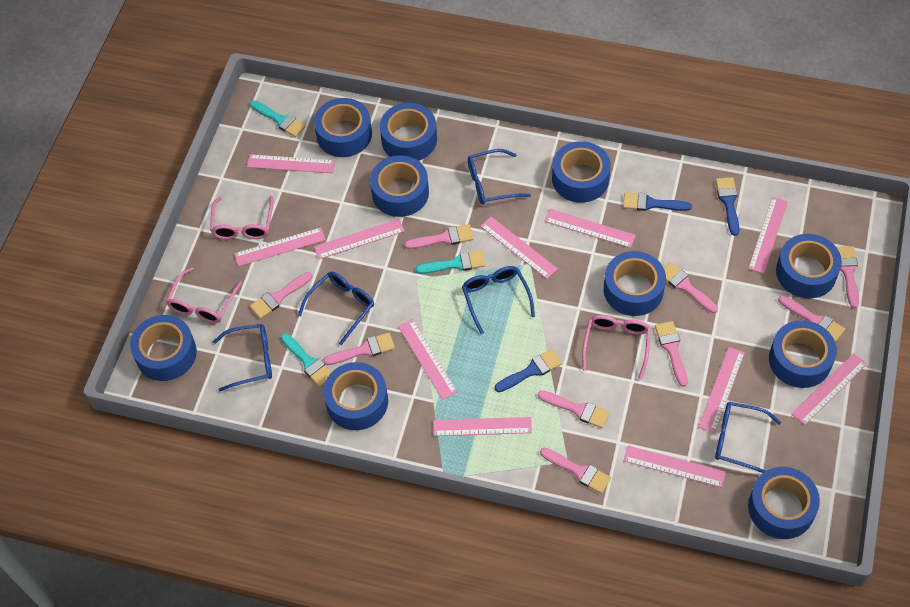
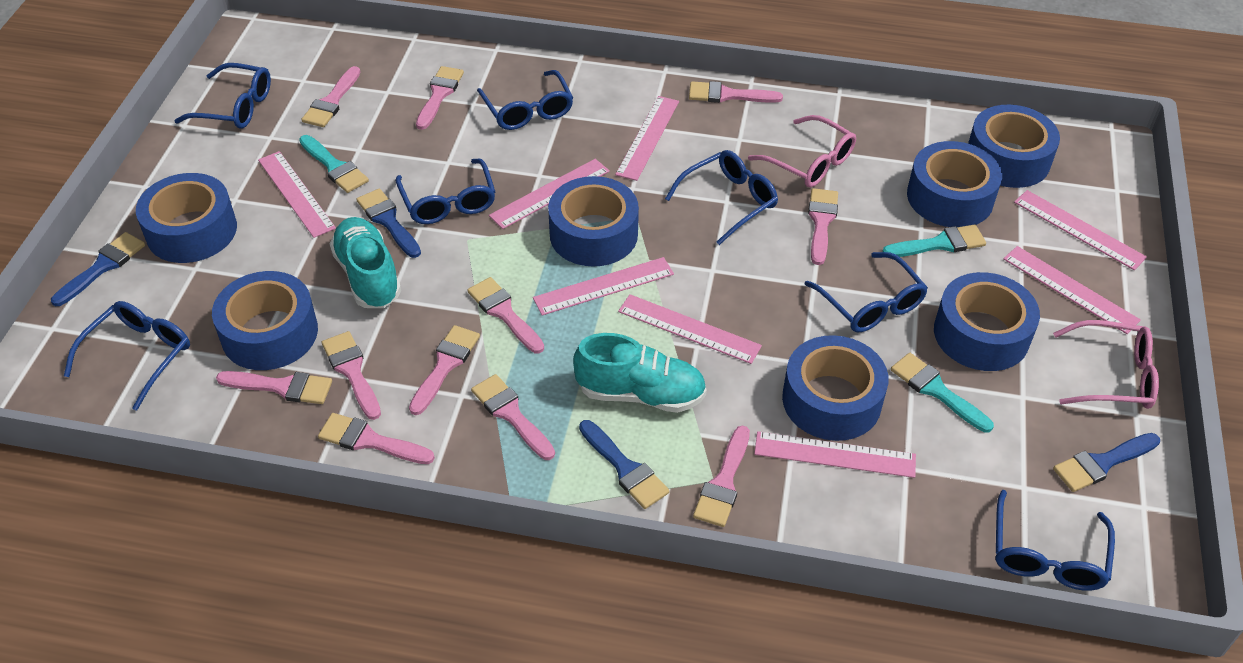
blue brush: 3 -> 4
blue glasses: 5 -> 7
blue tape: 10 -> 7
pink brush: 9 -> 11
pink glasses: 3 -> 2
pink ruler: 11 -> 8
turquoise shoe: 0 -> 2

